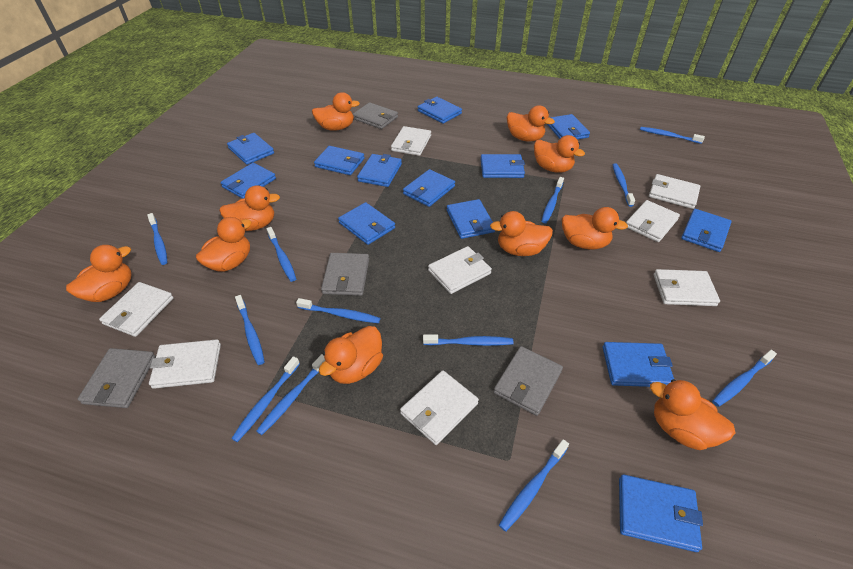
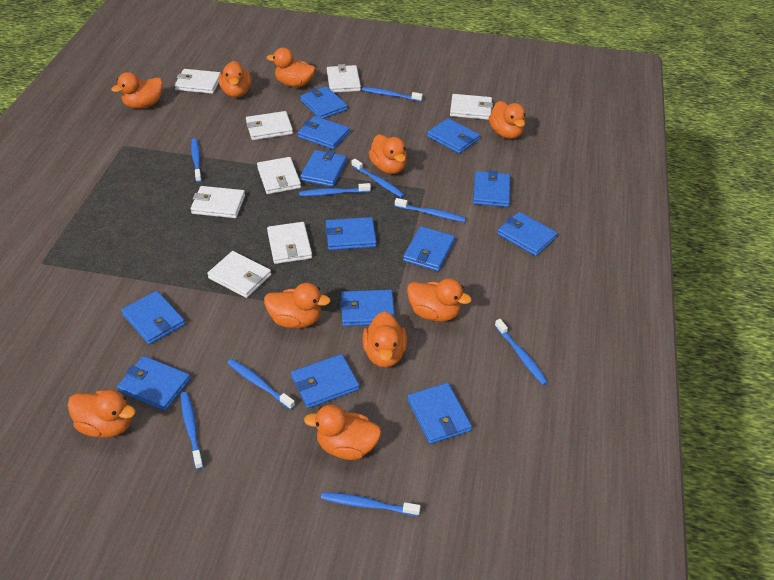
blue toothbrush: 12 -> 9
grey wallet: 4 -> 0

